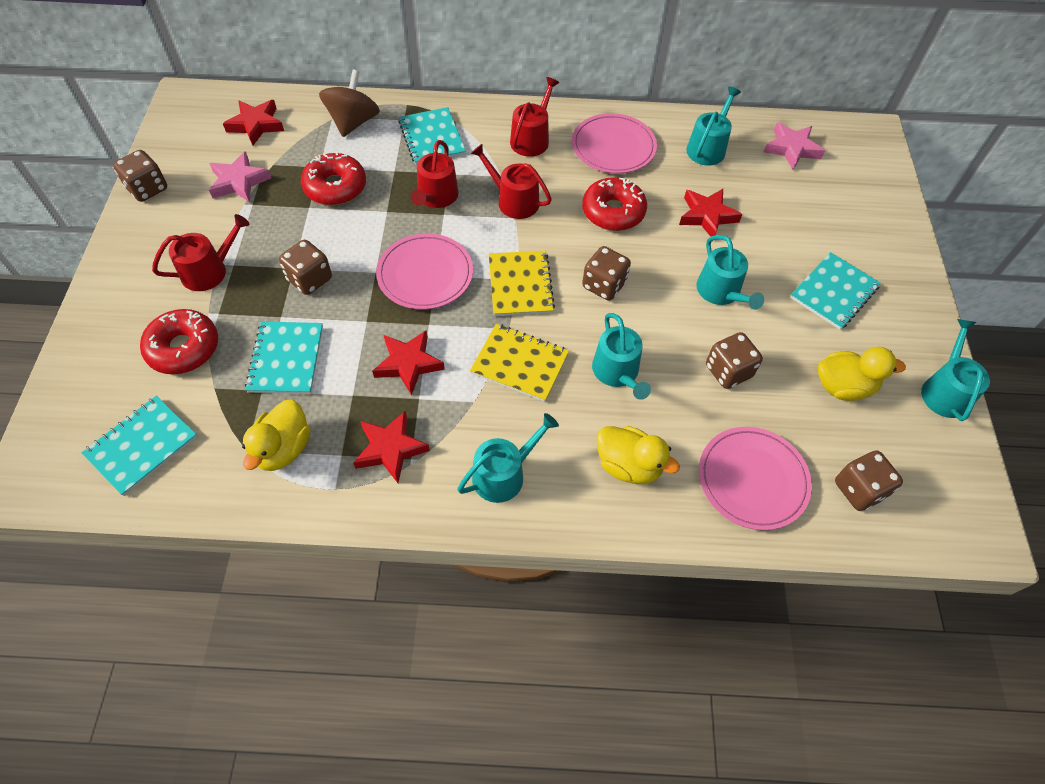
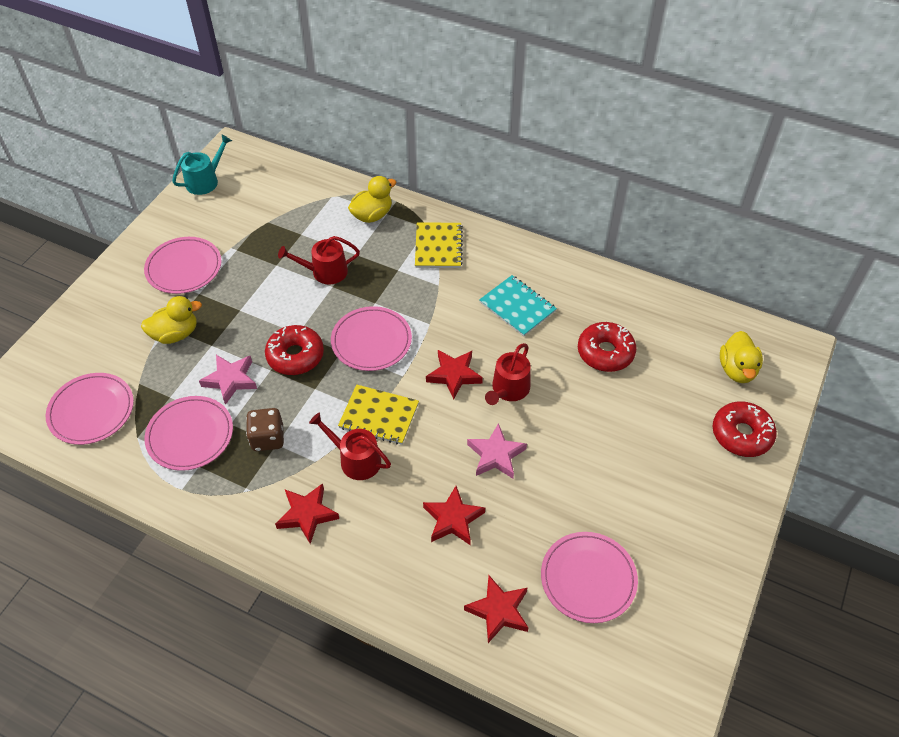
brown dice: 5 -> 1
brown spinning top: 1 -> 0
pink plate: 3 -> 5
red watering can: 4 -> 3
turquoise notebook: 4 -> 1
turquoise watering can: 5 -> 1

